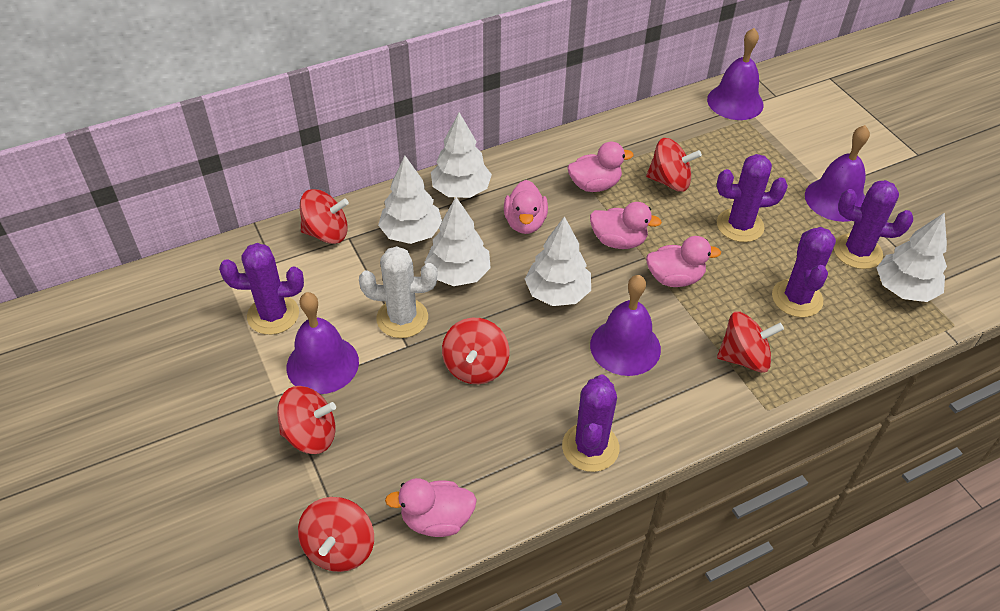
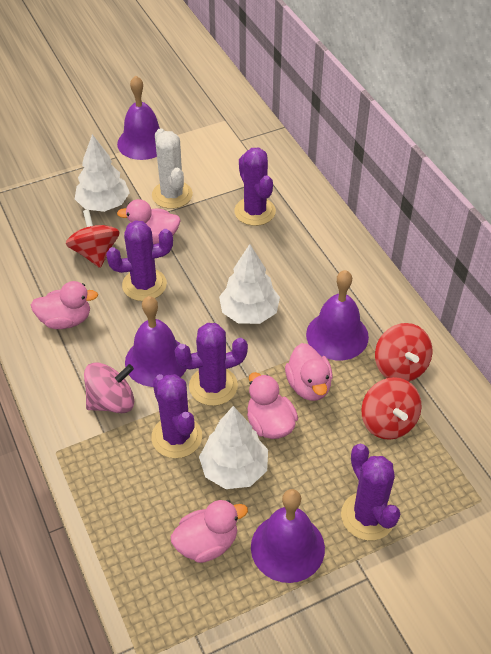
pink spinning top: 0 -> 1
red spinning top: 6 -> 3
white tree: 5 -> 3

